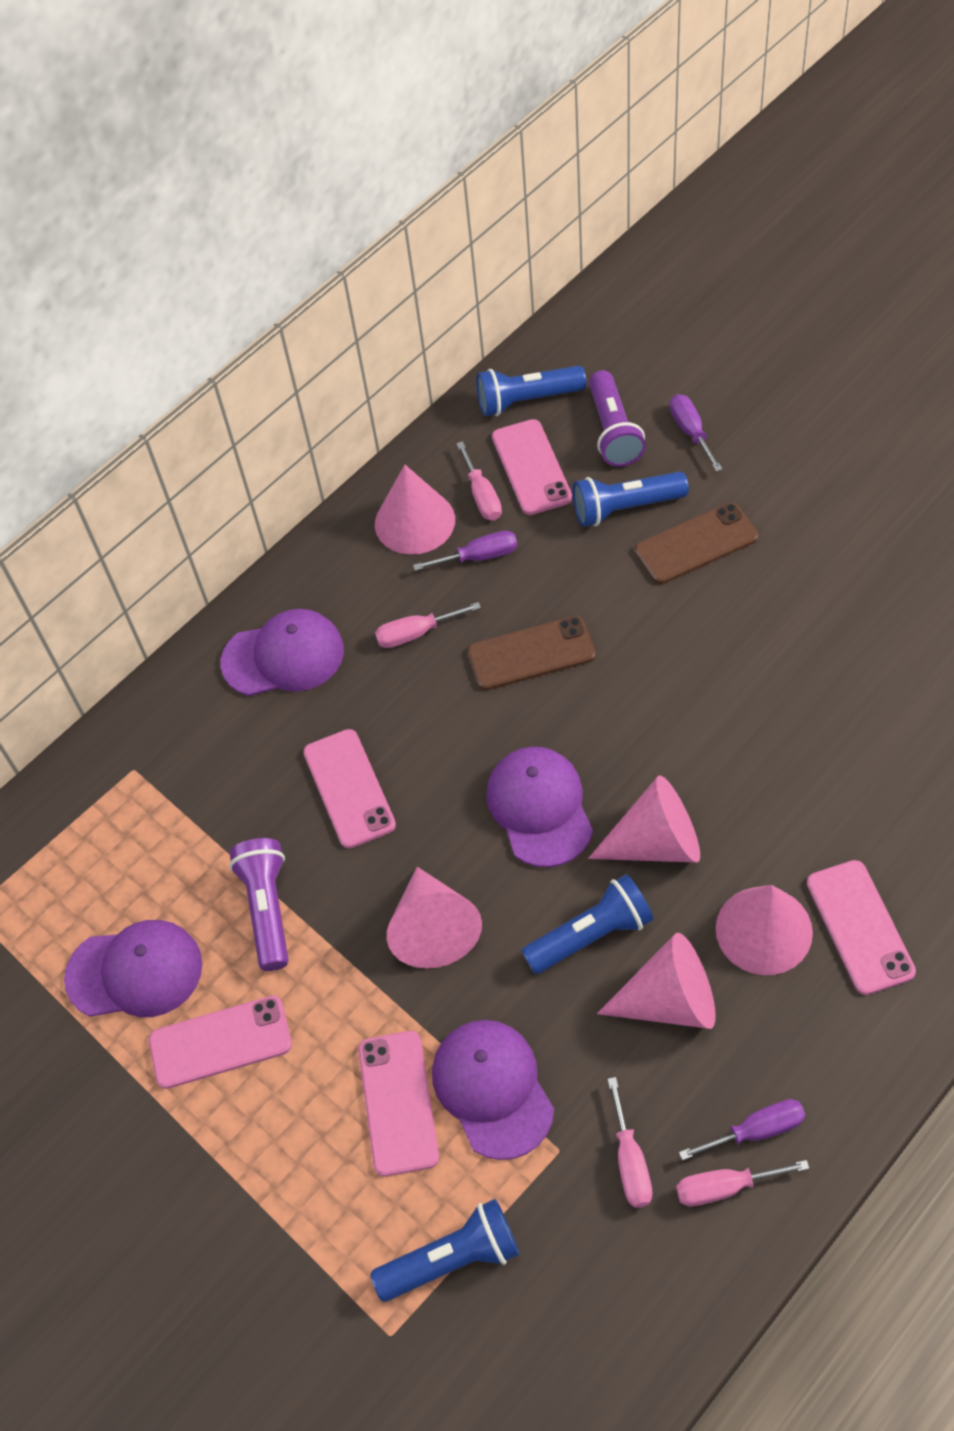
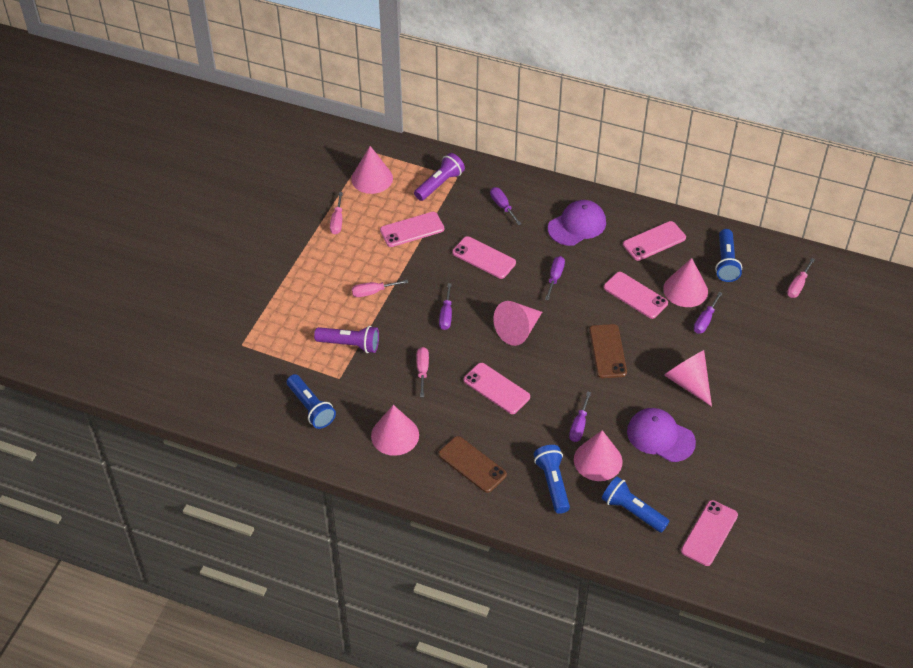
pink cone: 5 -> 6
pink phone: 5 -> 6
purple cap: 4 -> 2
purple screwdriver: 3 -> 5

